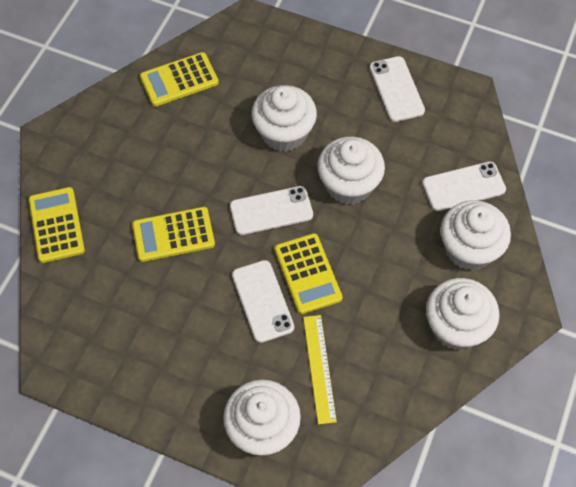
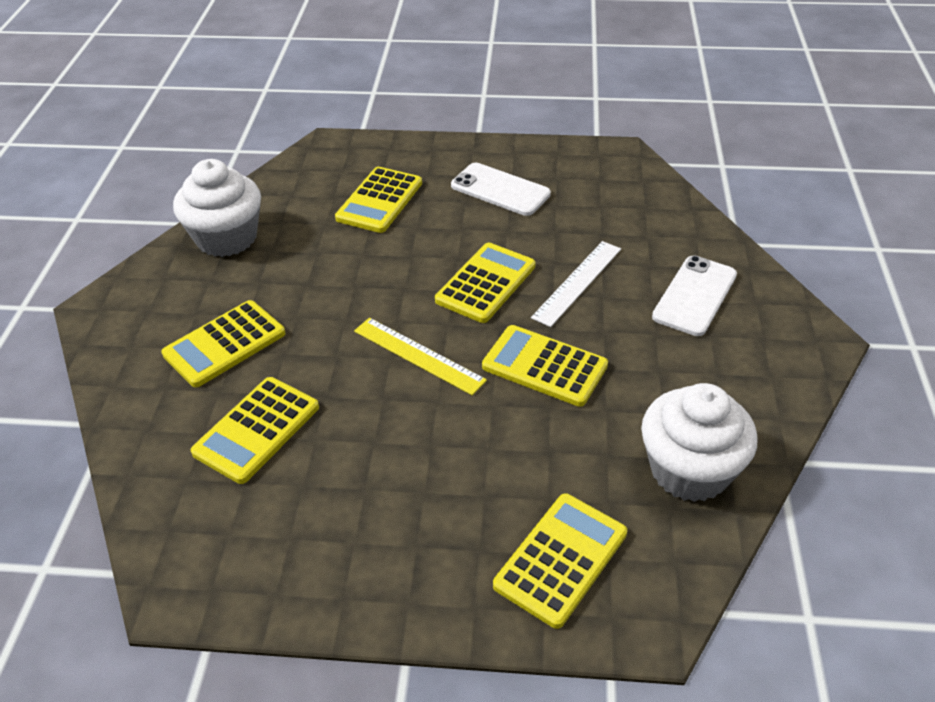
white cupcake: 5 -> 2
white phone: 4 -> 2
white ruler: 0 -> 1
yellow calculator: 4 -> 6

